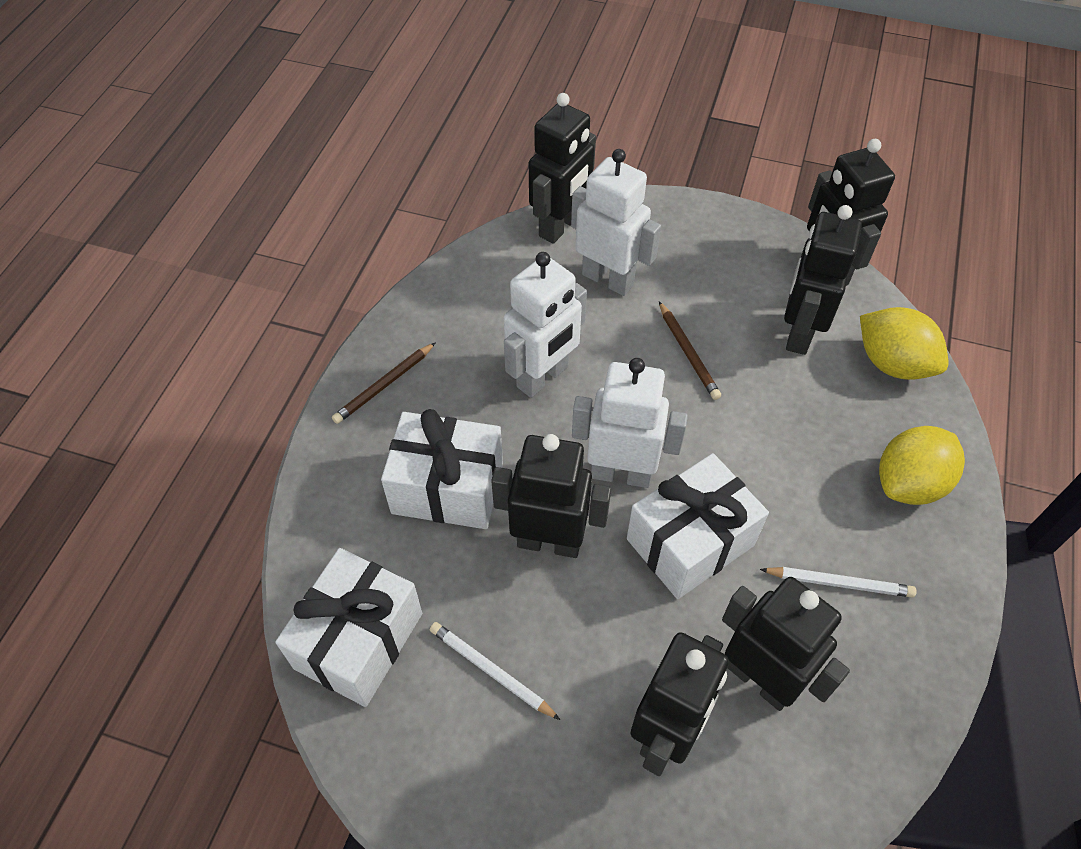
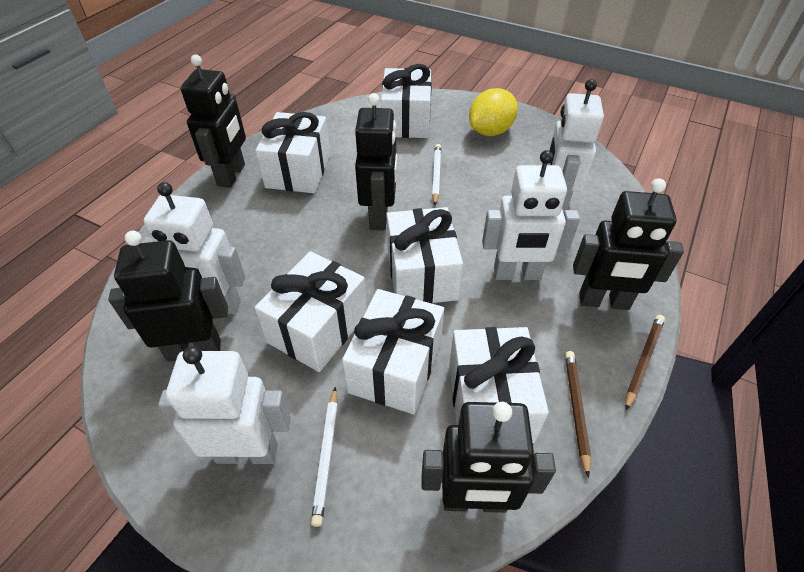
black robot: 6 -> 5
white gift: 3 -> 6
white robot: 3 -> 4
yellow lemon: 2 -> 1

